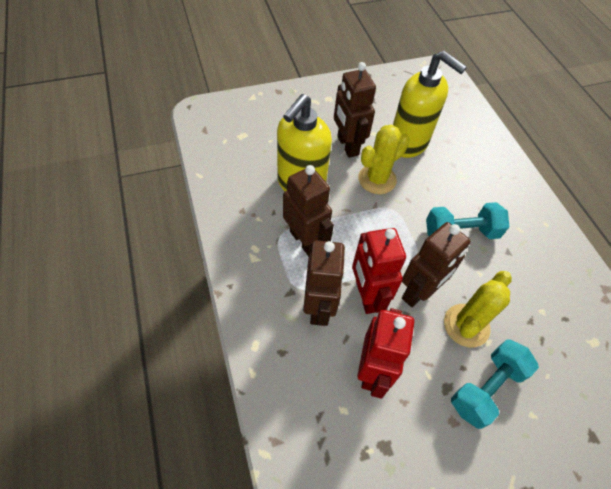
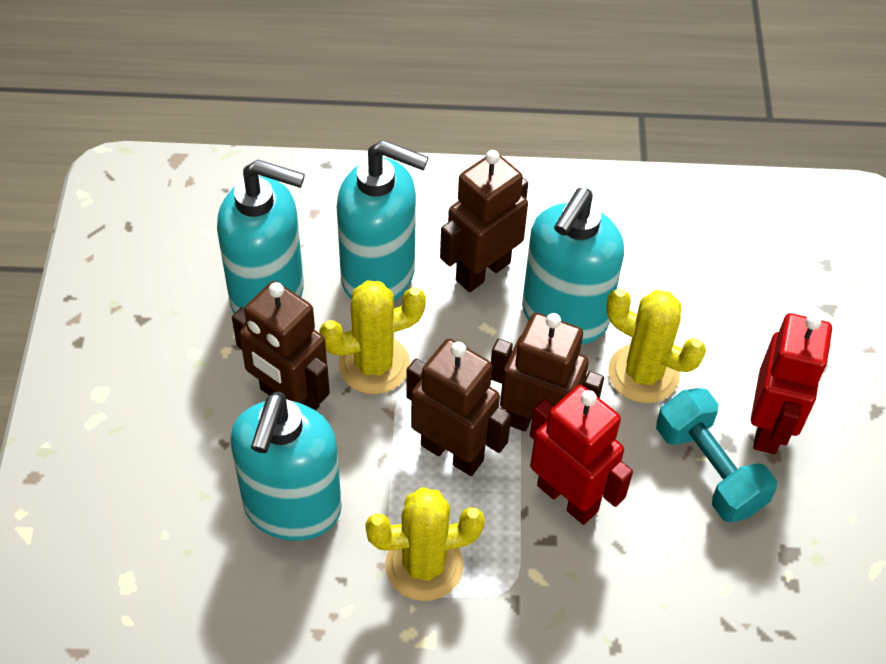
turquoise dumbbell: 2 -> 1
turquoise soap dispenser: 0 -> 4
yellow cactus: 2 -> 3
yellow soap dispenser: 2 -> 0

